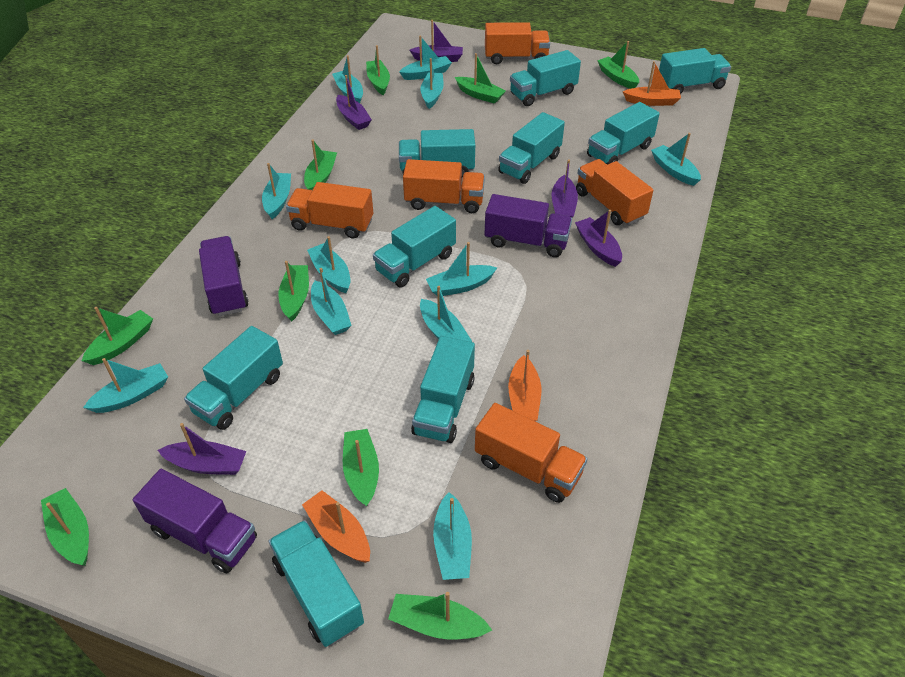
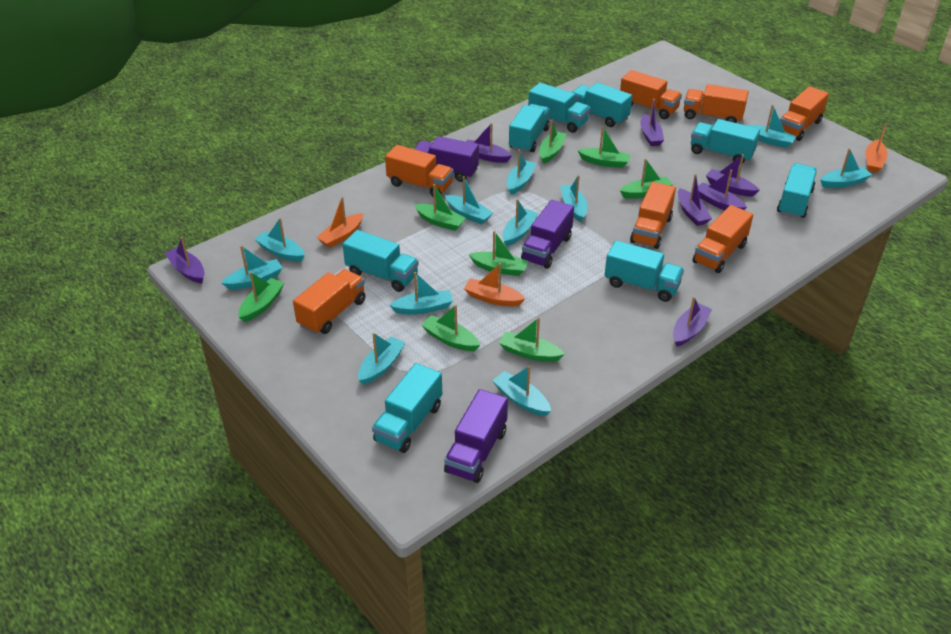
green boat: 9 -> 8
orange truck: 5 -> 7
purple boat: 5 -> 7
turquoise truck: 9 -> 8

